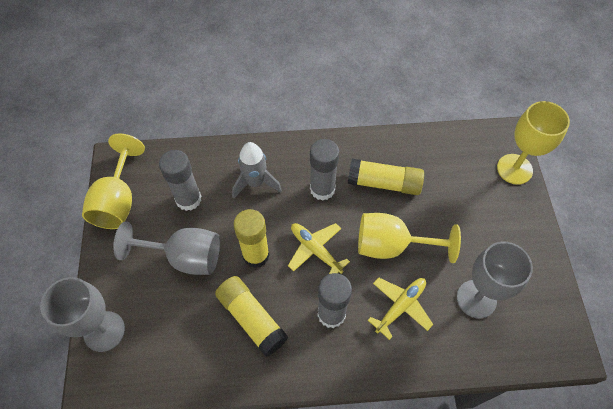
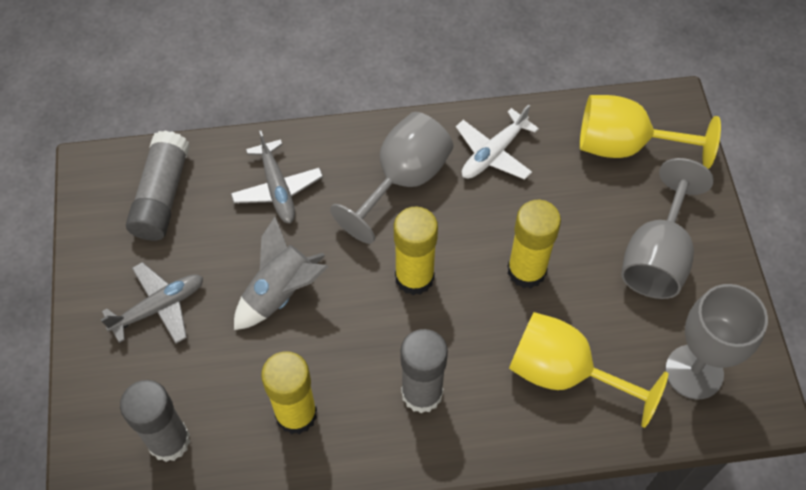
grey plane: 0 -> 2
white plane: 0 -> 1
yellow goblet: 3 -> 2
yellow plane: 2 -> 0

